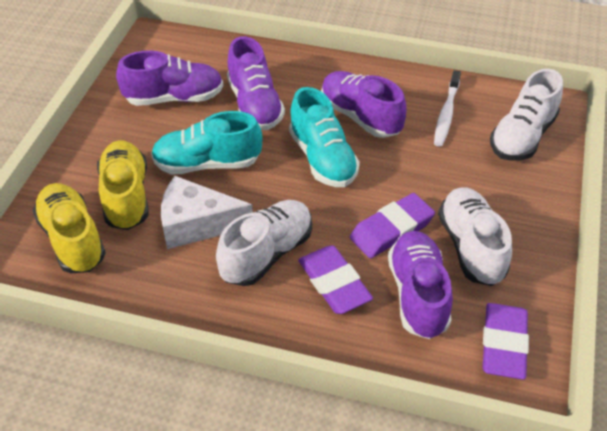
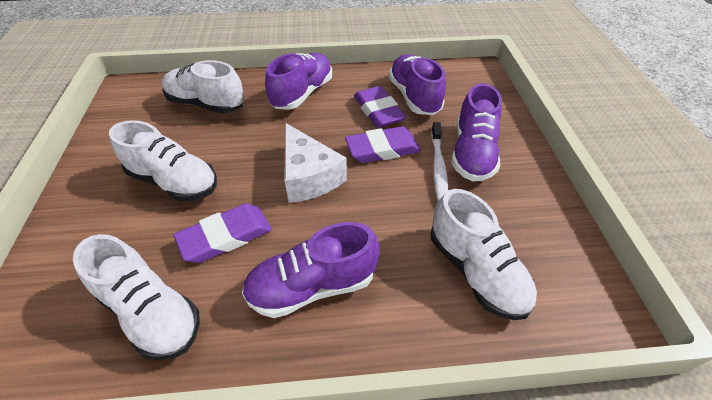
turquoise shoe: 2 -> 0
white shoe: 3 -> 4
yellow shoe: 2 -> 0

